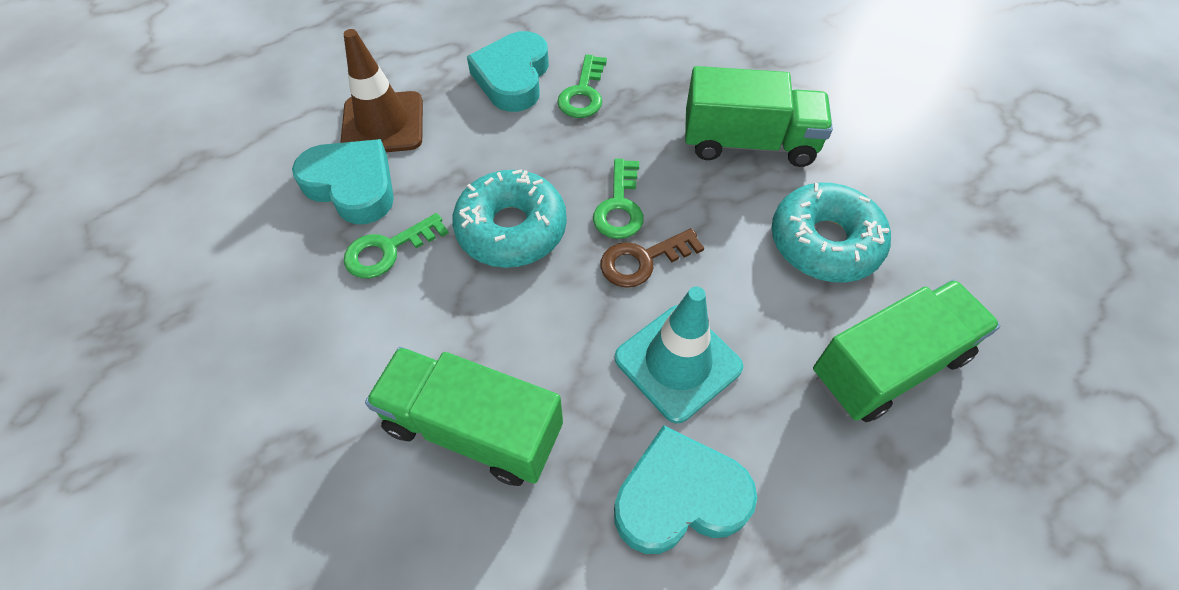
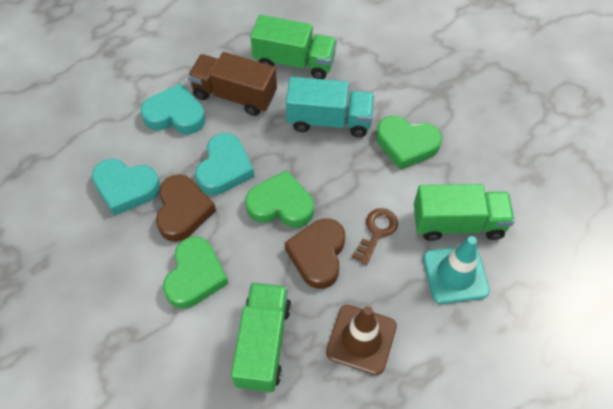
brown heart: 0 -> 2
brown truck: 0 -> 1
green heart: 0 -> 3
green key: 3 -> 0
turquoise donut: 2 -> 0
turquoise truck: 0 -> 1

